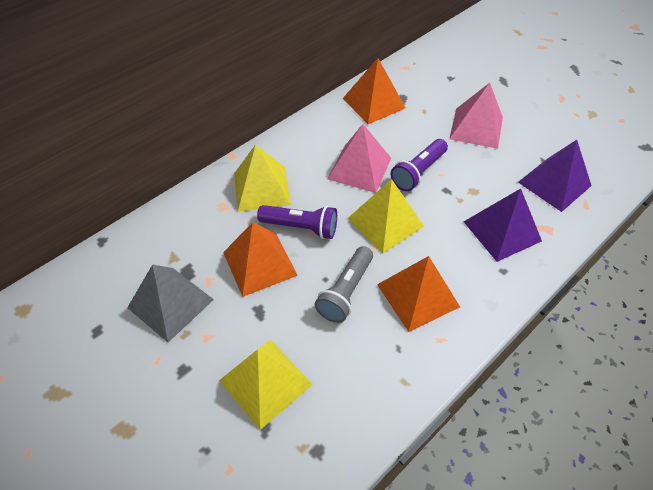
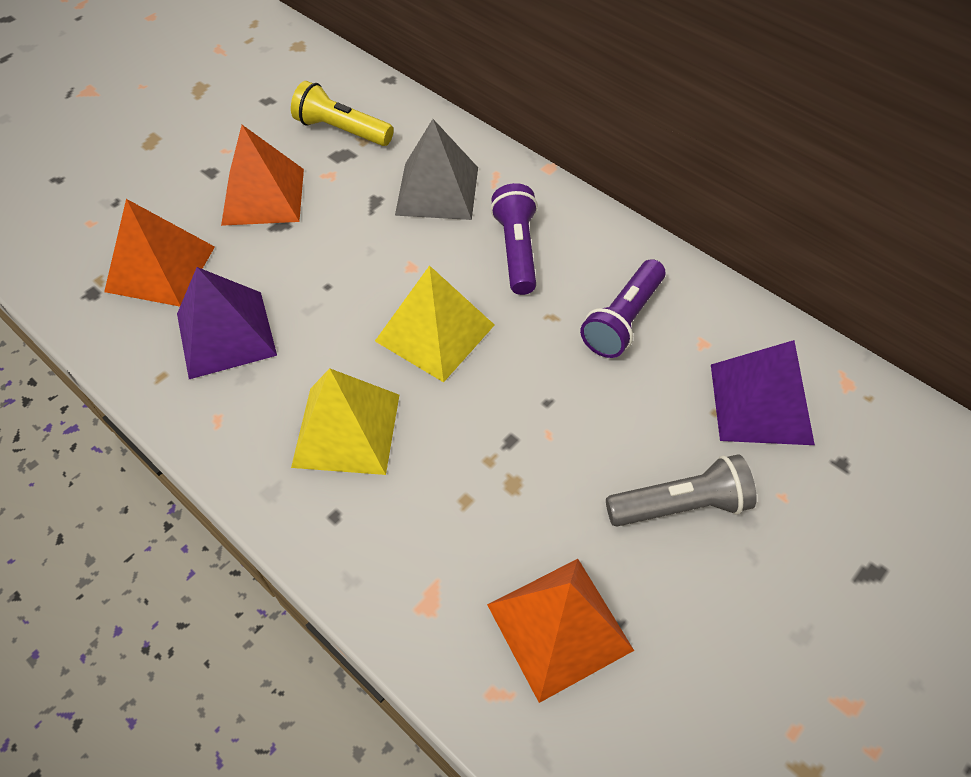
pink pyramid: 2 -> 0
yellow flashlight: 0 -> 1
yellow pyramid: 3 -> 2

